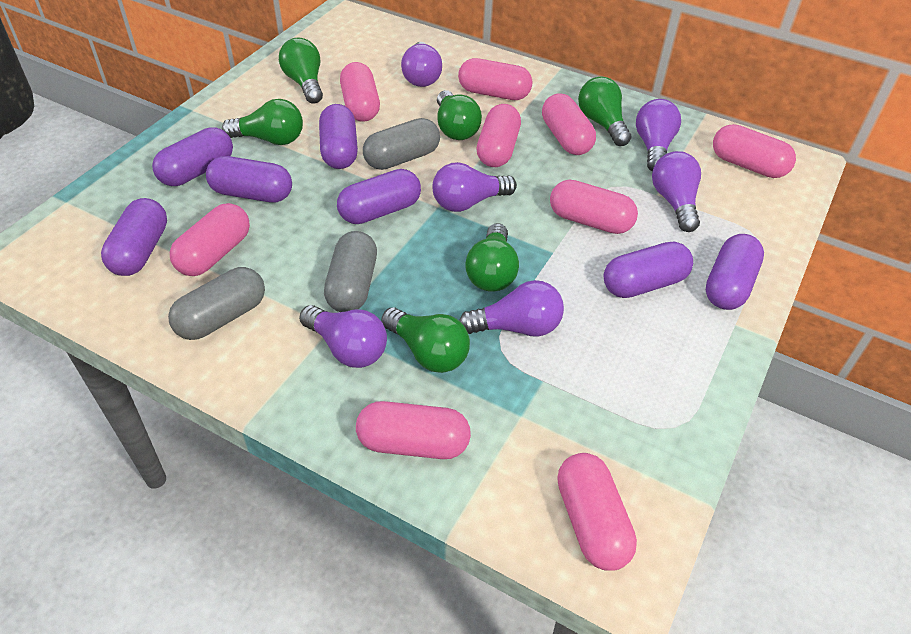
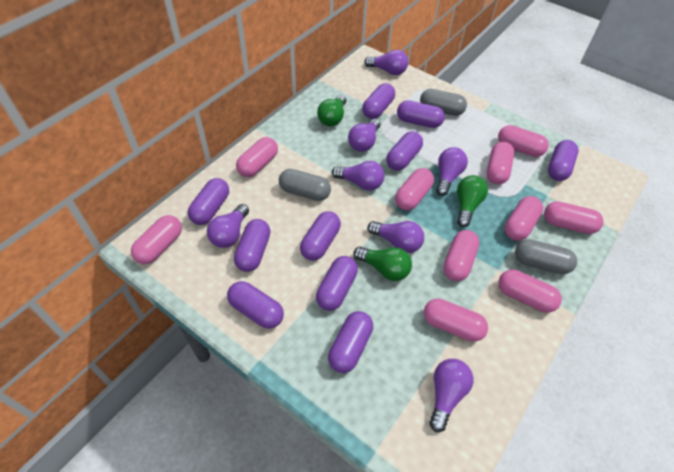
green light bulb: 6 -> 3
pink capsule: 9 -> 10
purple capsule: 7 -> 10
purple light bulb: 6 -> 7

